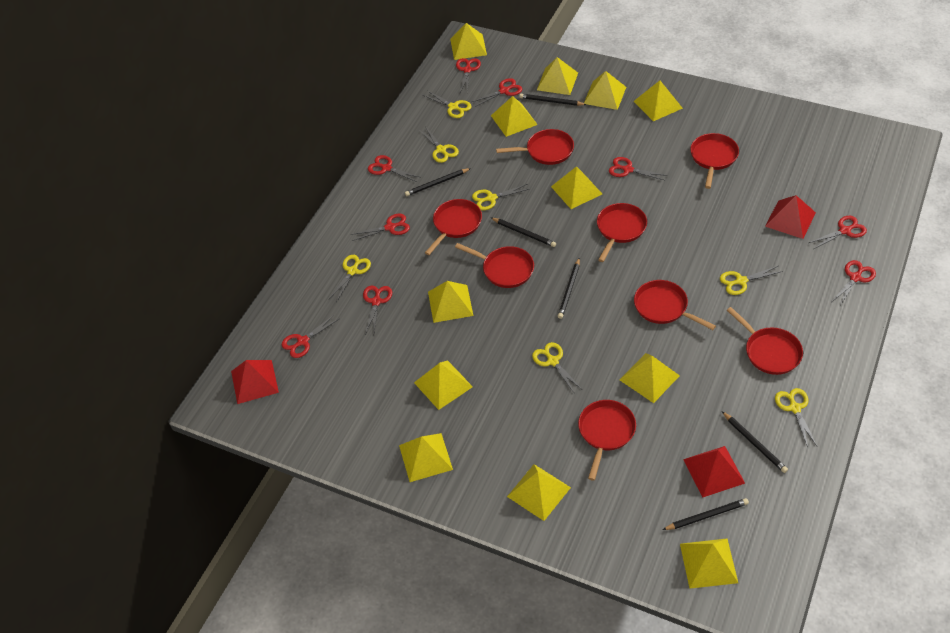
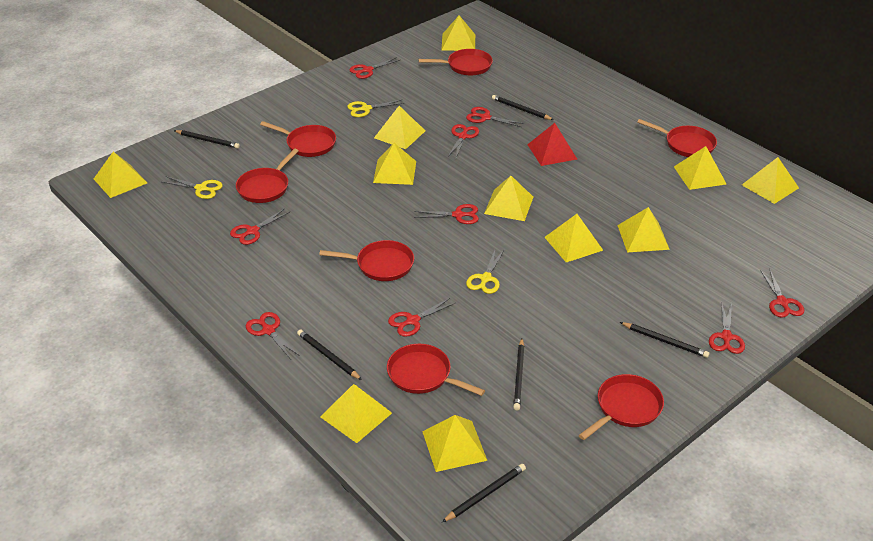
red pan: 8 -> 7
red pyramid: 3 -> 1
yellow pyramid: 12 -> 11
yellow scissors: 7 -> 3

